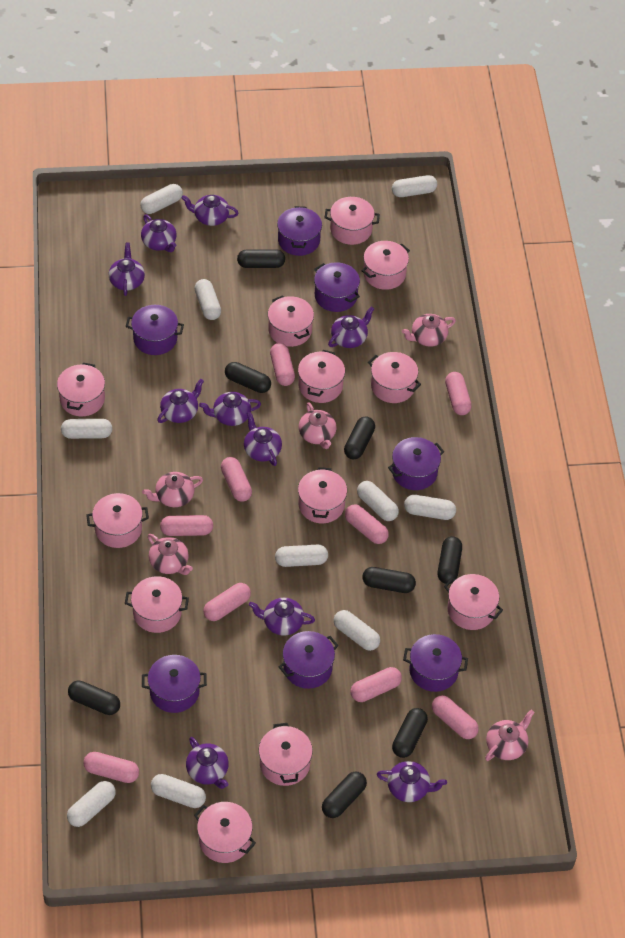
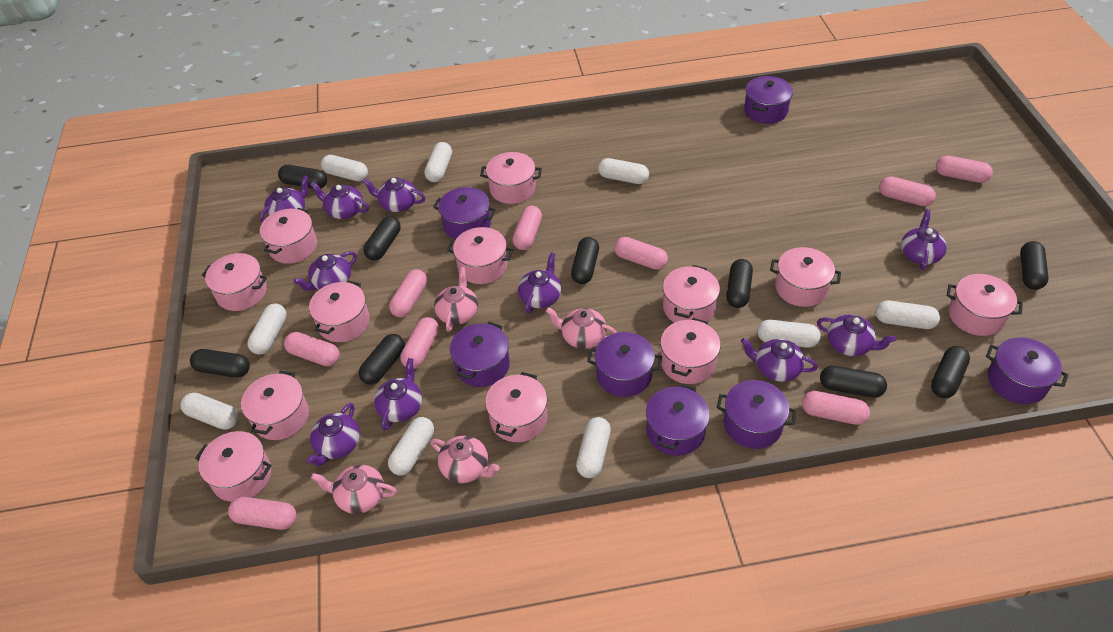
black capsule: 8 -> 9
pink teapot: 5 -> 4
white capsule: 10 -> 9

